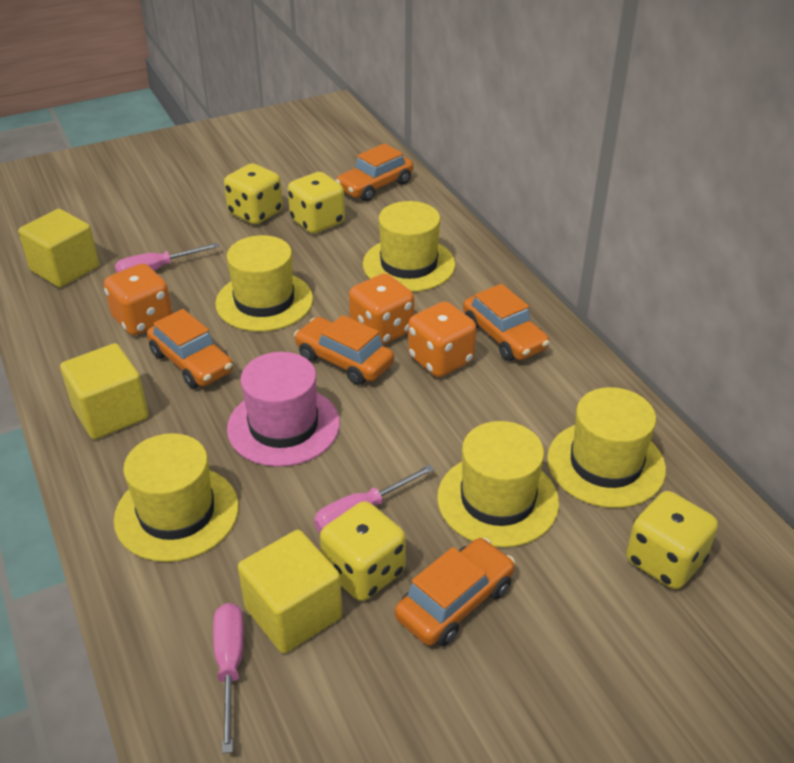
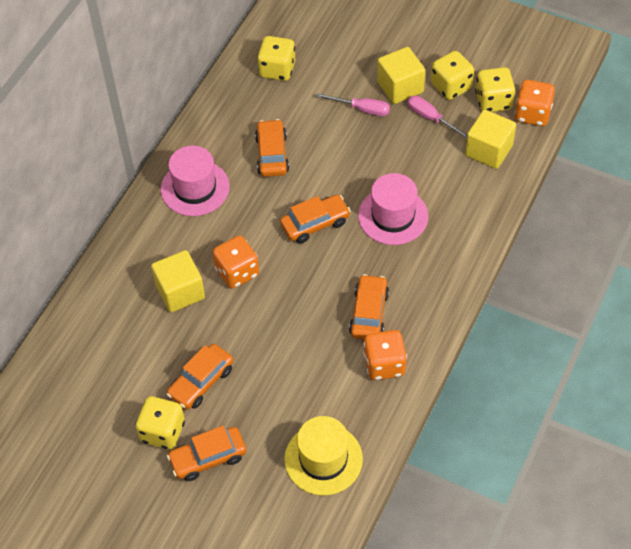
pink hat: 1 -> 2
pink screwdriver: 3 -> 2
yellow hat: 5 -> 1

